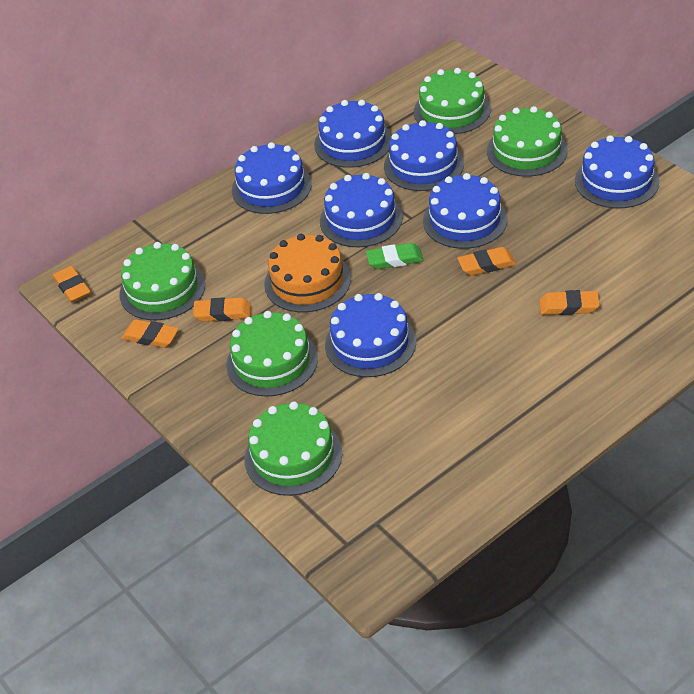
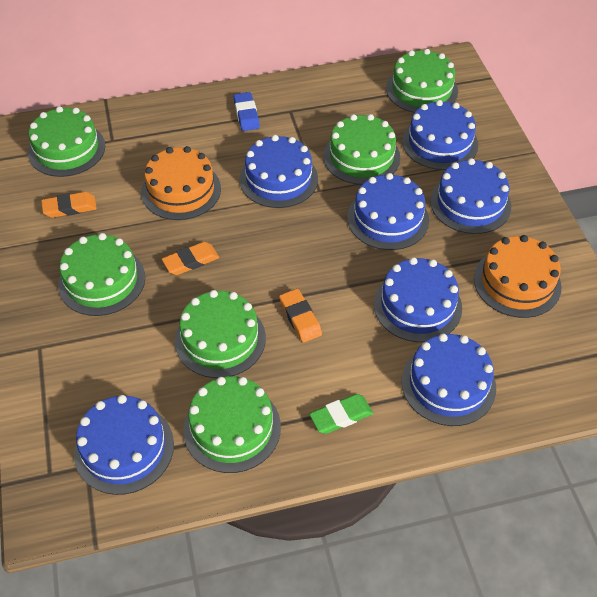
blue eraser: 0 -> 1
green cake: 5 -> 6
orange cake: 1 -> 2
orange eraser: 5 -> 3

